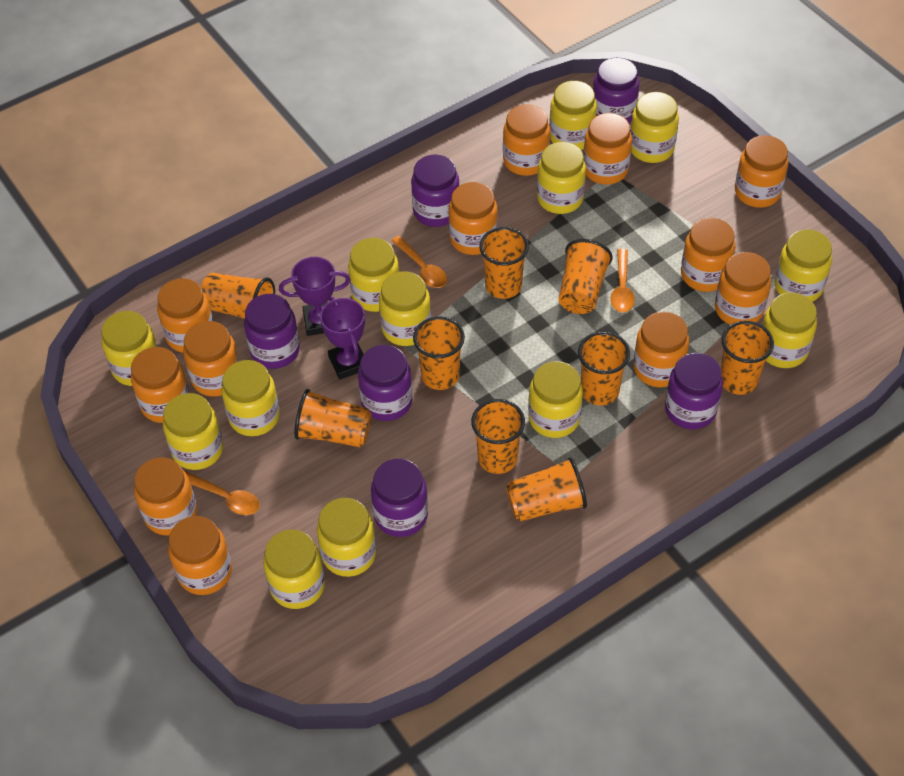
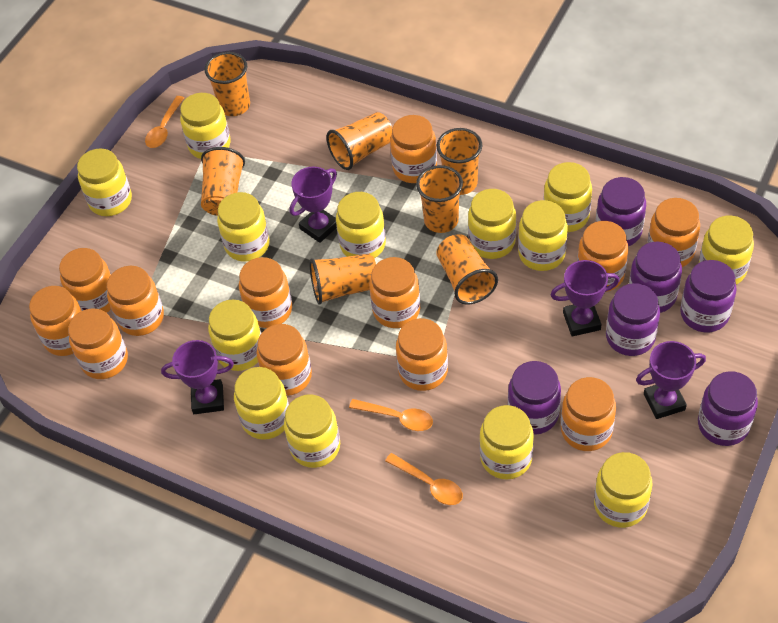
orange cup: 9 -> 7
purple trophy: 2 -> 4

